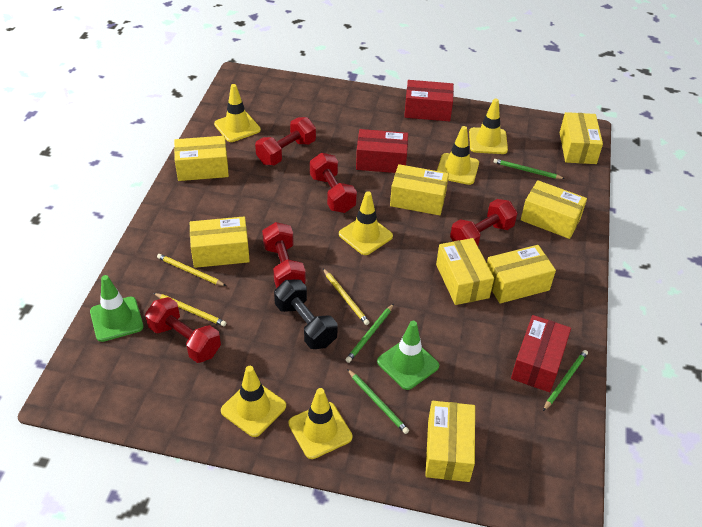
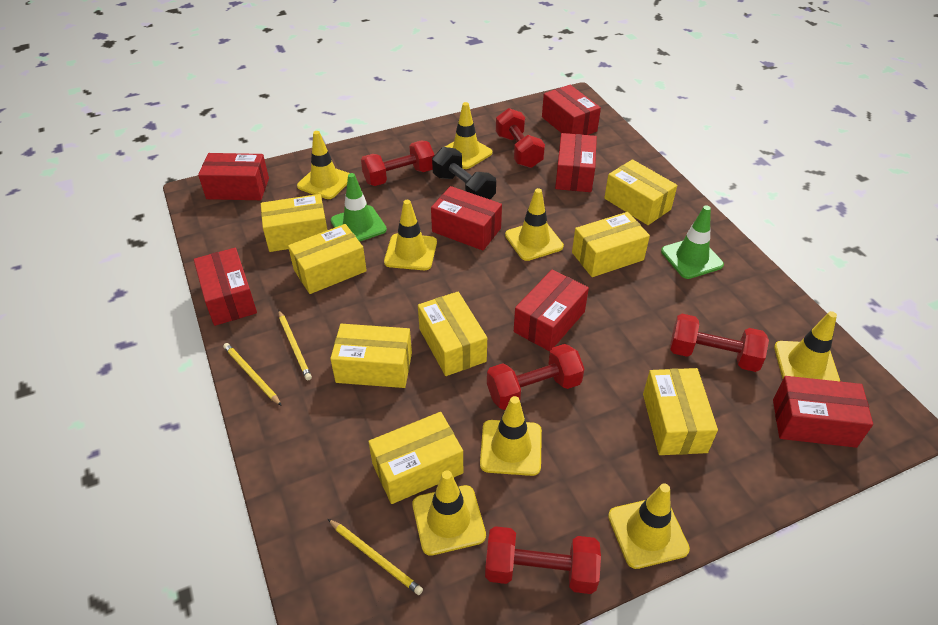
green pencil: 4 -> 0
red box: 3 -> 7
yellow traffic cone: 6 -> 8

